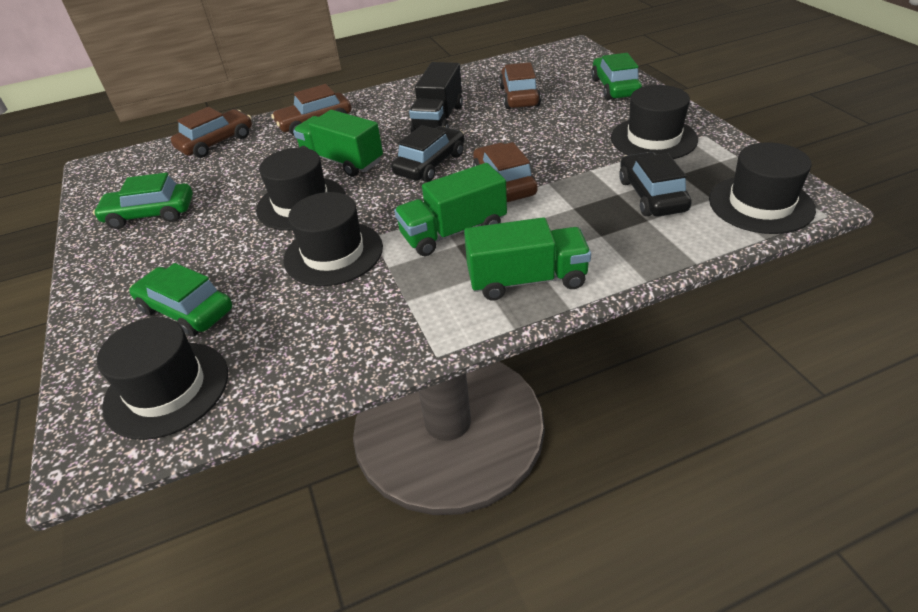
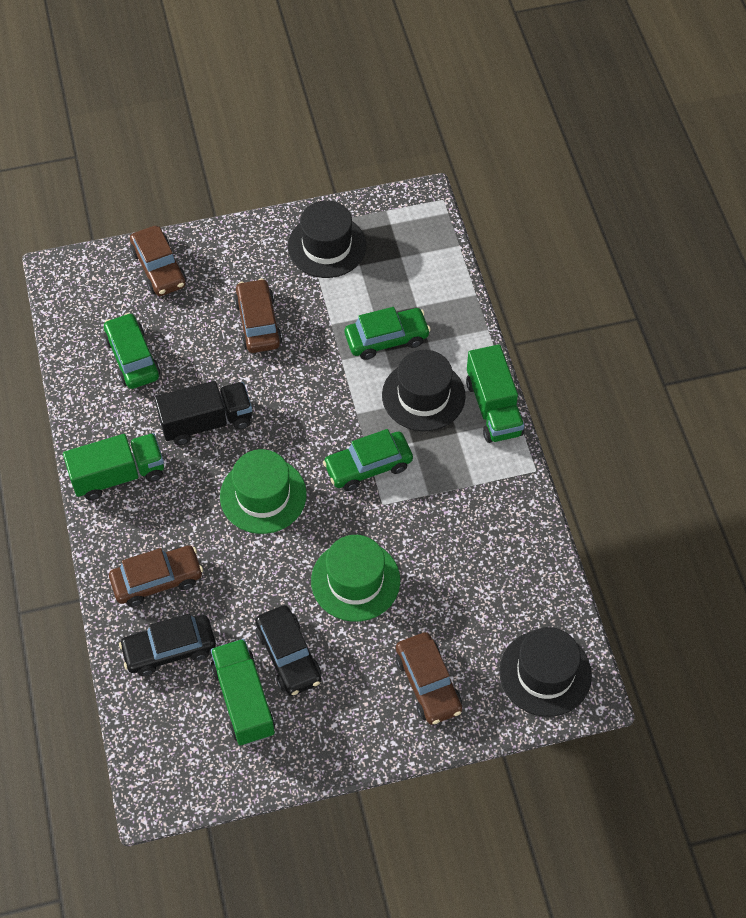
black hat: 5 -> 3
green hat: 0 -> 2

